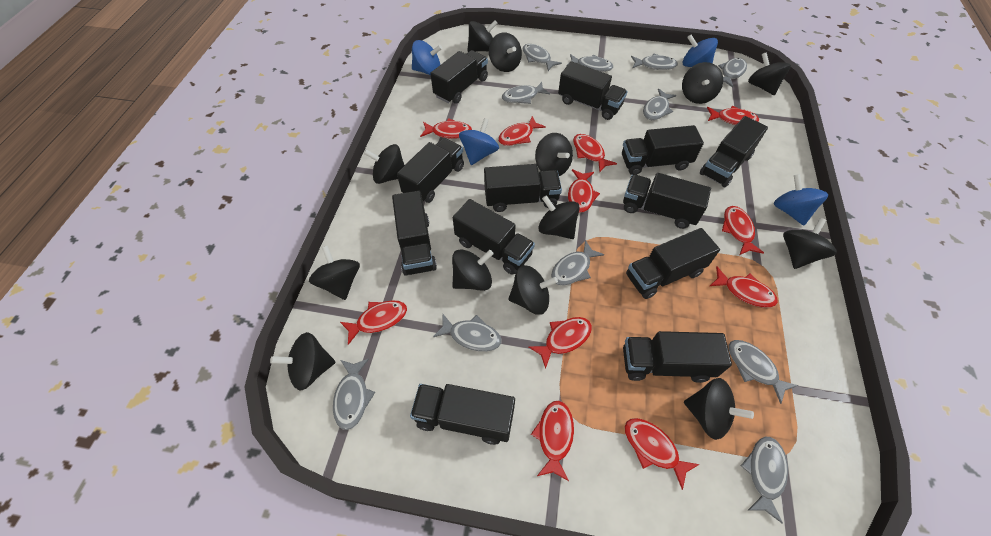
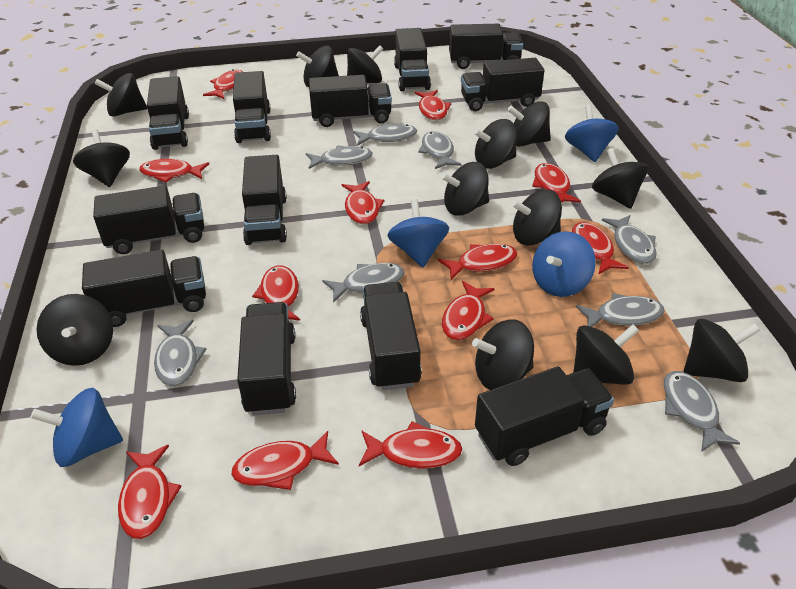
grey fish: 11 -> 8
red fish: 11 -> 12

